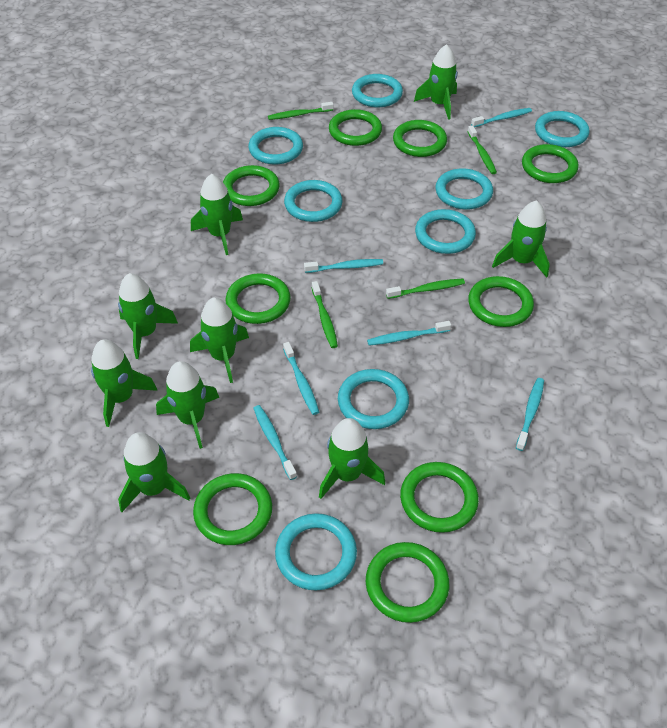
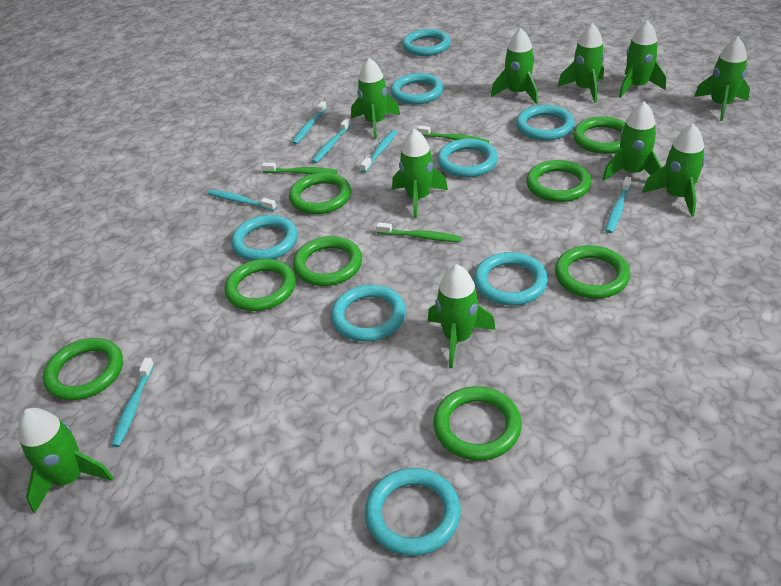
green ring: 9 -> 8
green rocket: 9 -> 10
green toothbrush: 4 -> 3

